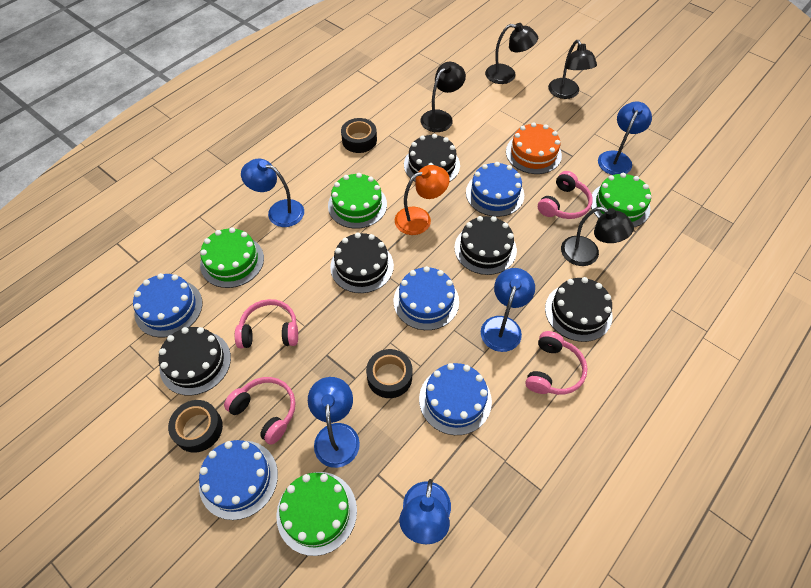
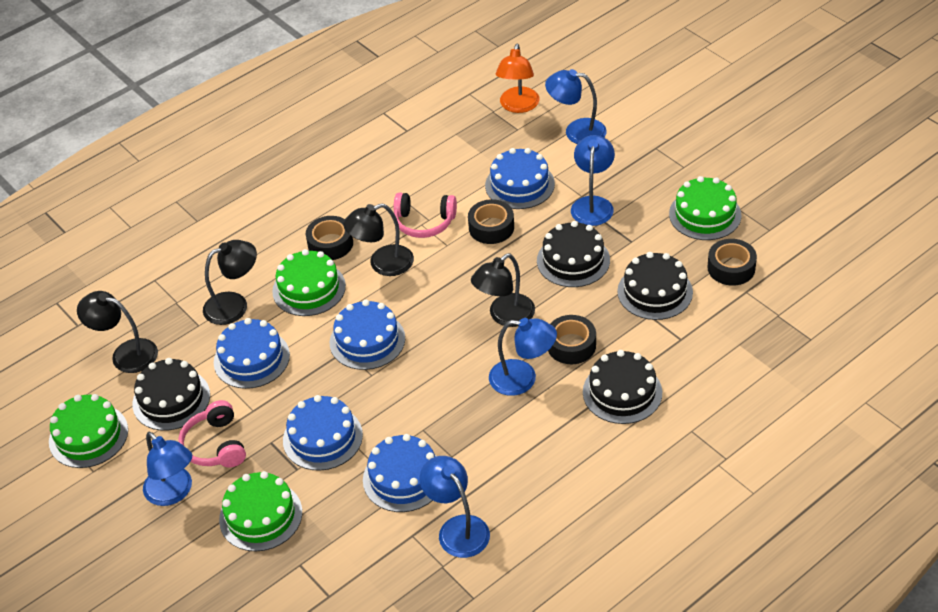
black cake: 5 -> 4
black tape: 3 -> 4
orange cake: 1 -> 0
pink headphones: 4 -> 2

